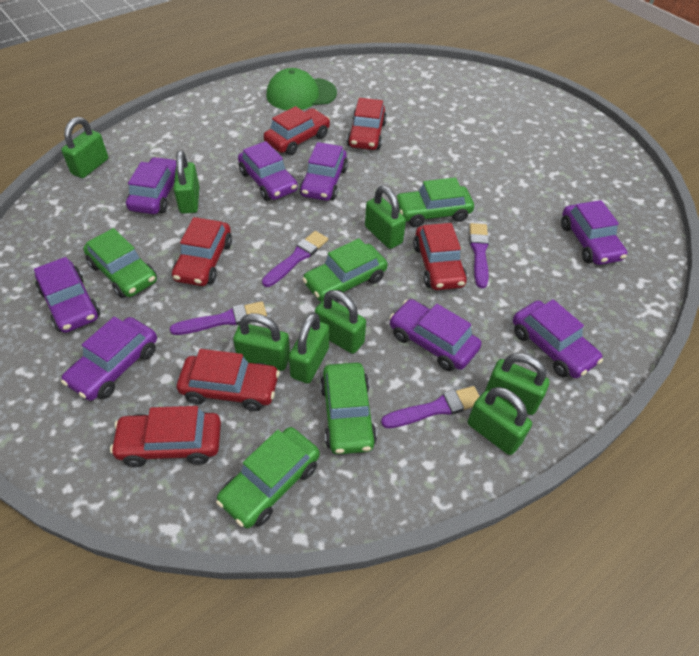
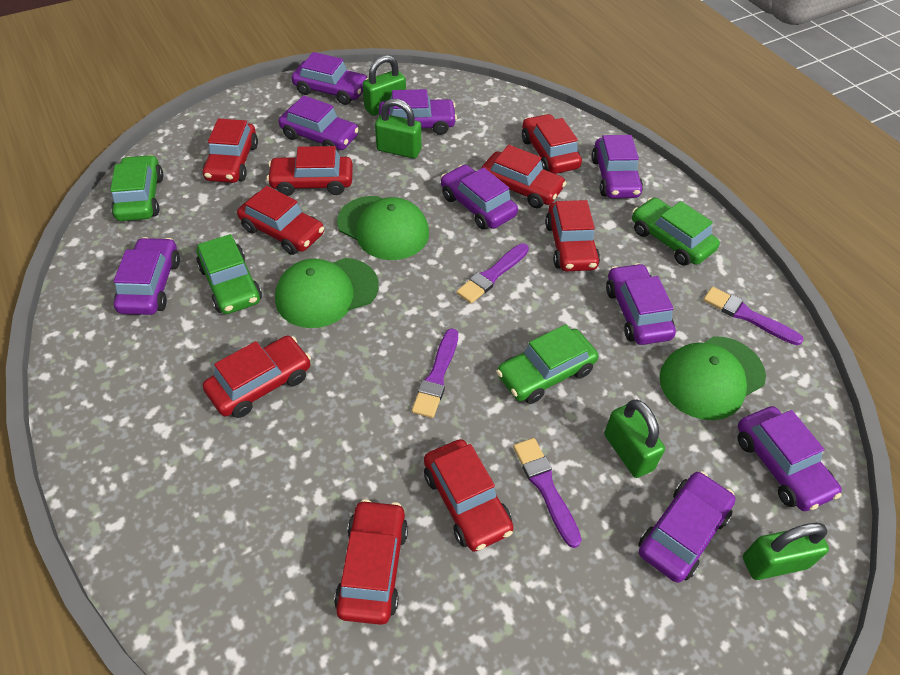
green cap: 1 -> 3
green car: 5 -> 4
green padlock: 8 -> 4
purple car: 8 -> 9
red car: 6 -> 9

